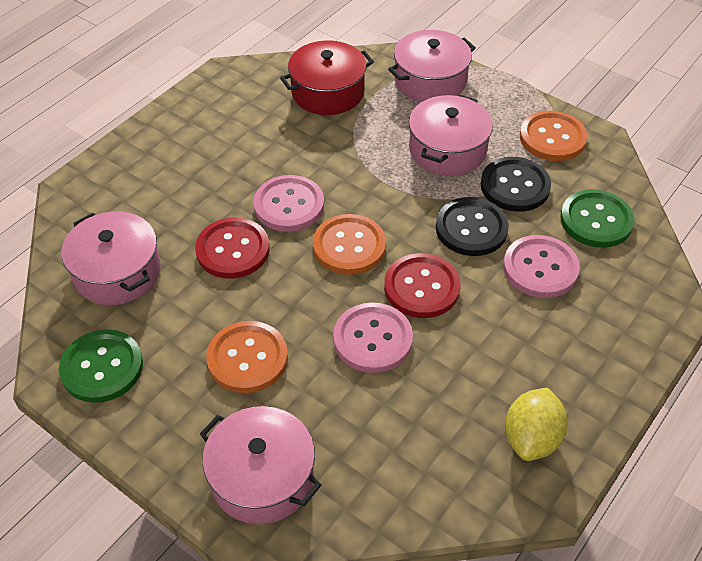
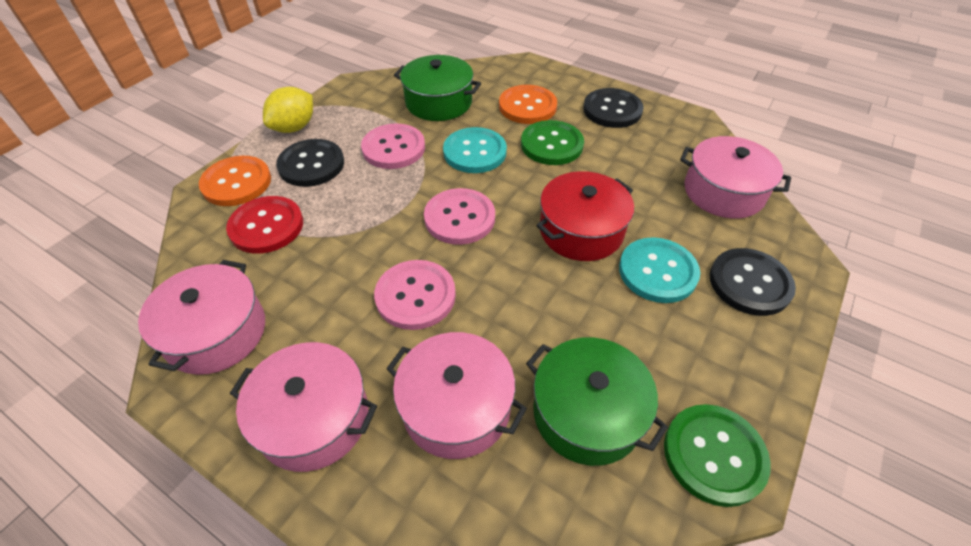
black button: 2 -> 3
green pot: 0 -> 2
orange button: 3 -> 2
red button: 2 -> 1
turquoise button: 0 -> 2

